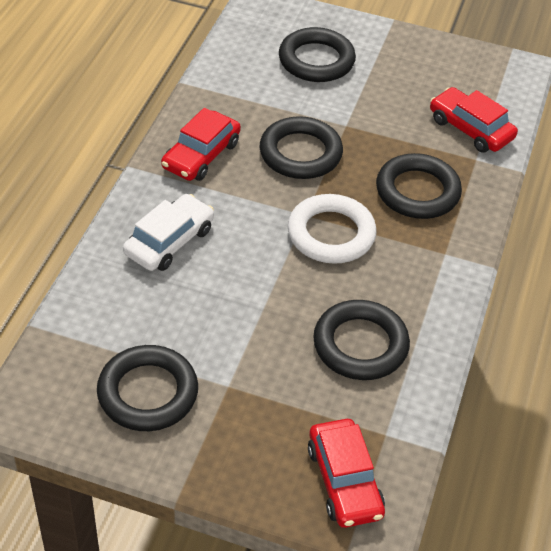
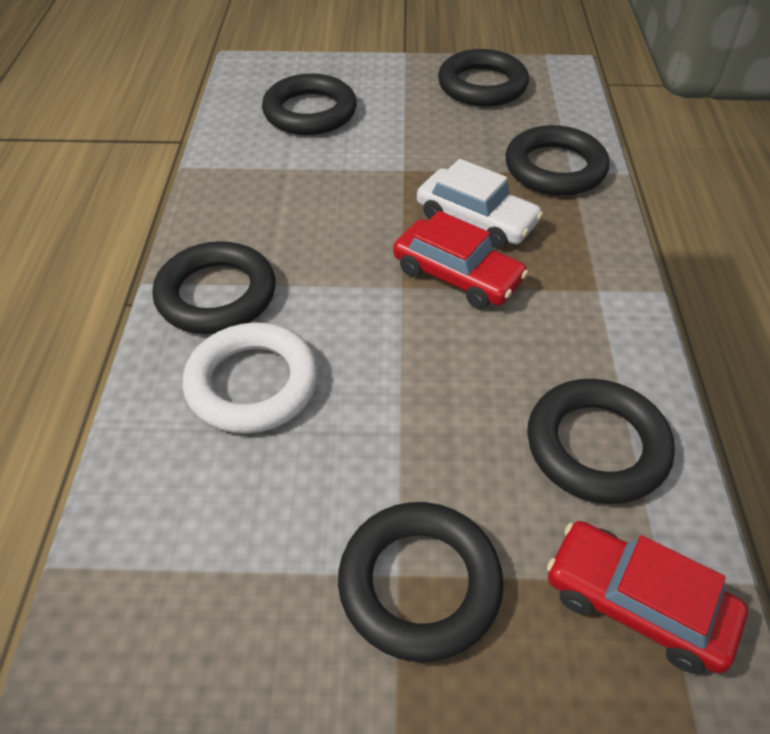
black ring: 5 -> 6
red car: 3 -> 2

